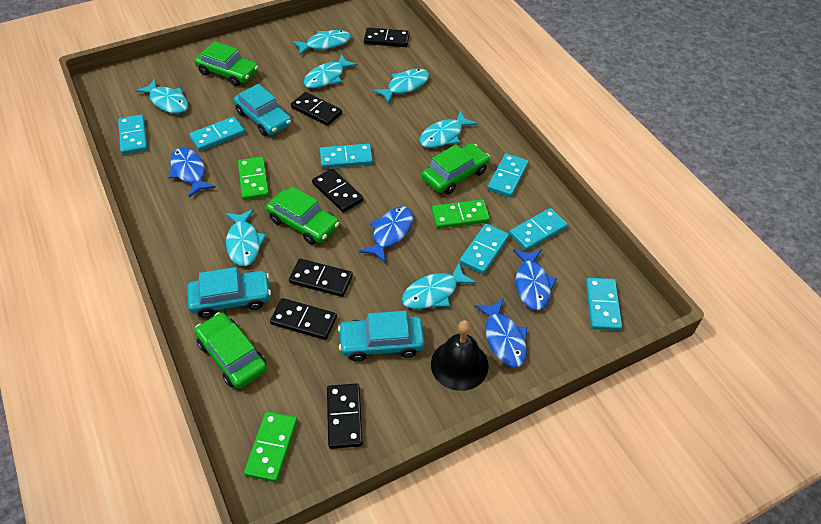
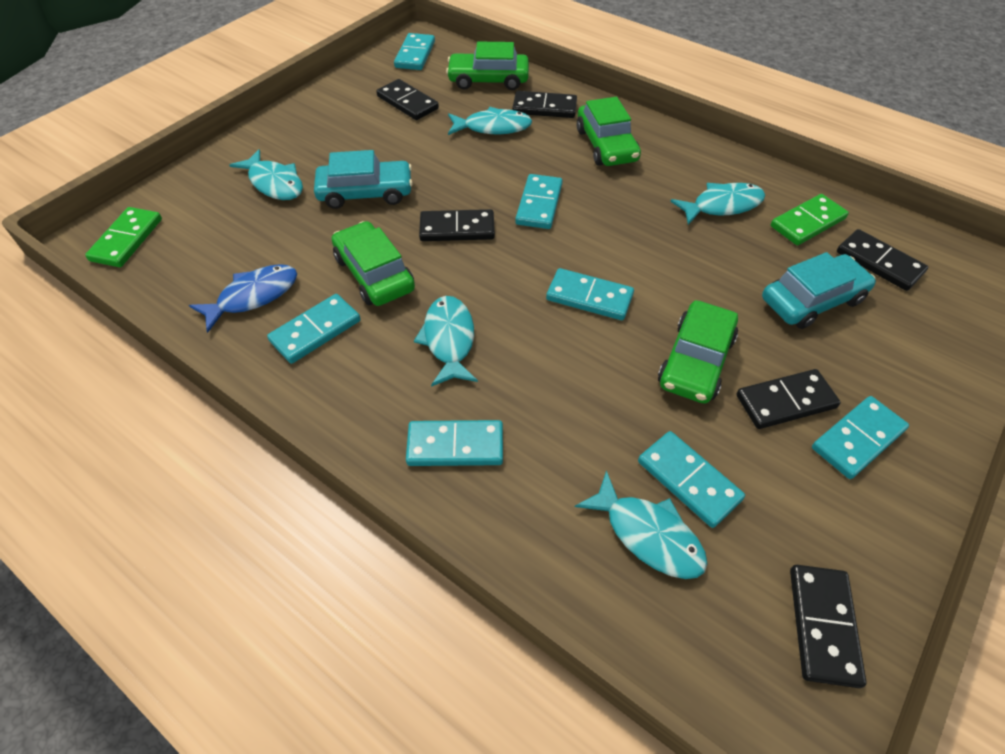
black bell: 1 -> 0
blue fish: 4 -> 1
green domino: 3 -> 2
turquoise car: 3 -> 2
turquoise fish: 7 -> 5

